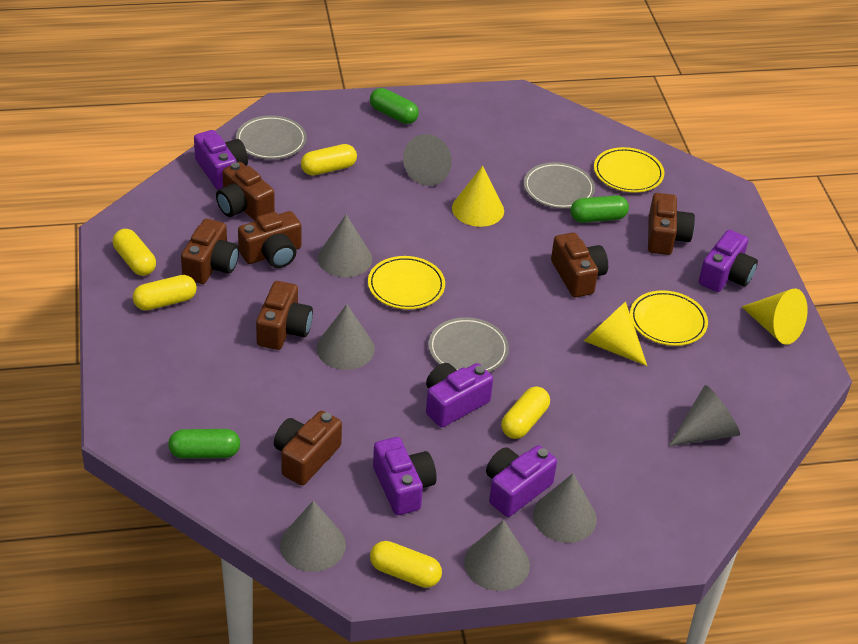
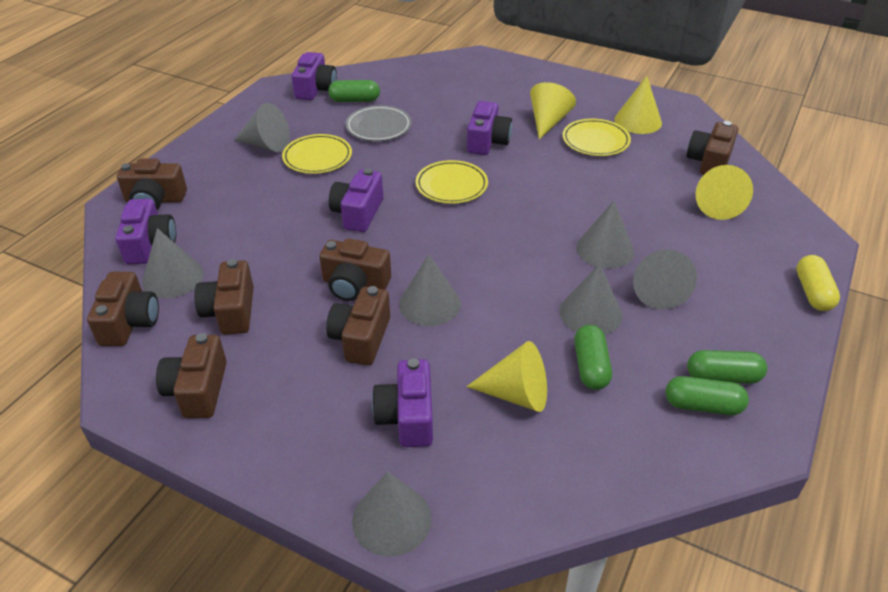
green capsule: 3 -> 4
grey plate: 3 -> 1
yellow capsule: 5 -> 1
yellow cone: 3 -> 4

